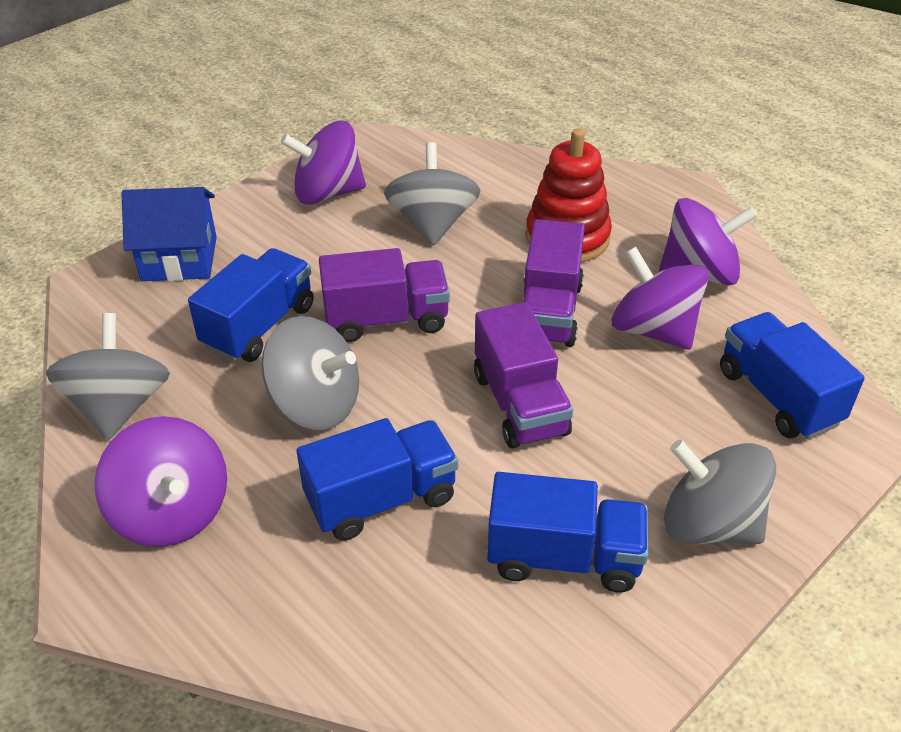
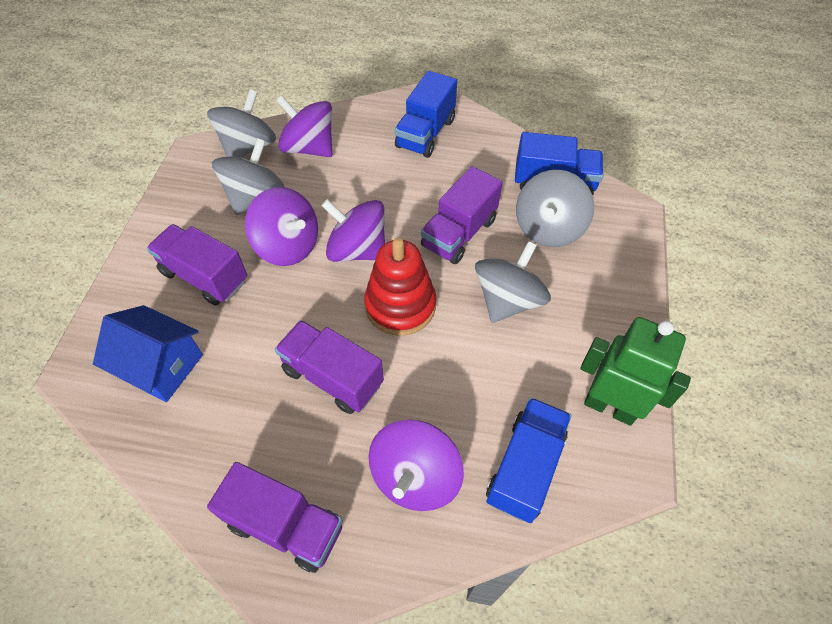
blue truck: 4 -> 3
green robot: 0 -> 1
purple truck: 3 -> 4

